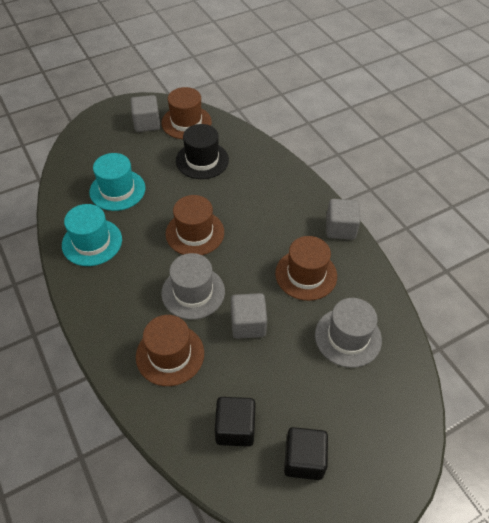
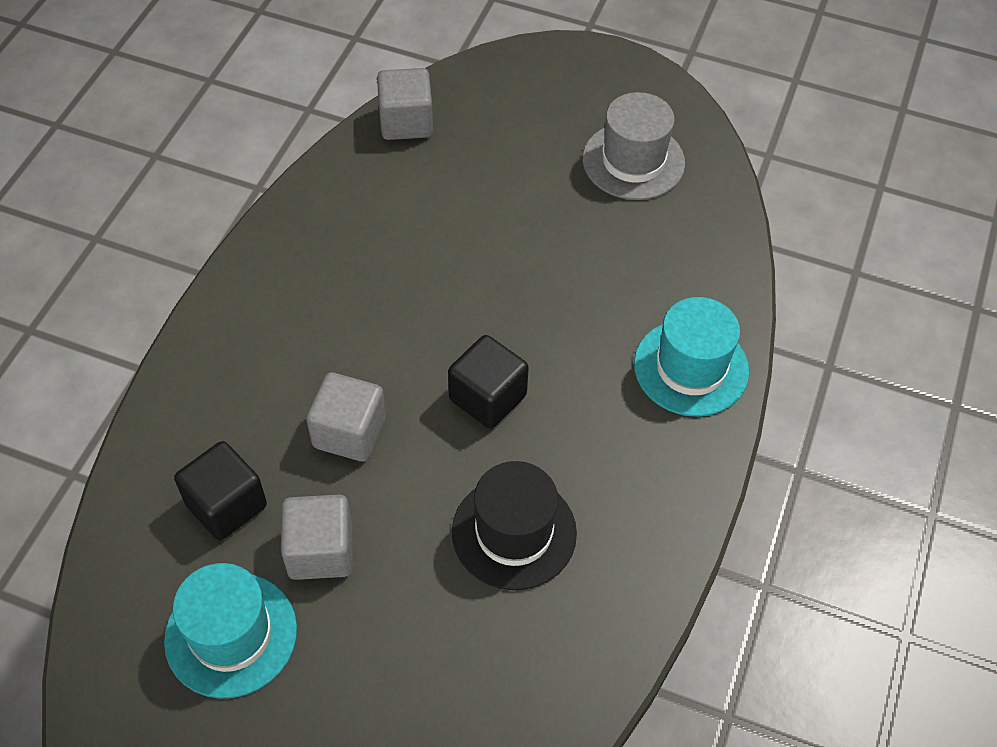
brown hat: 4 -> 0
grey hat: 2 -> 1

